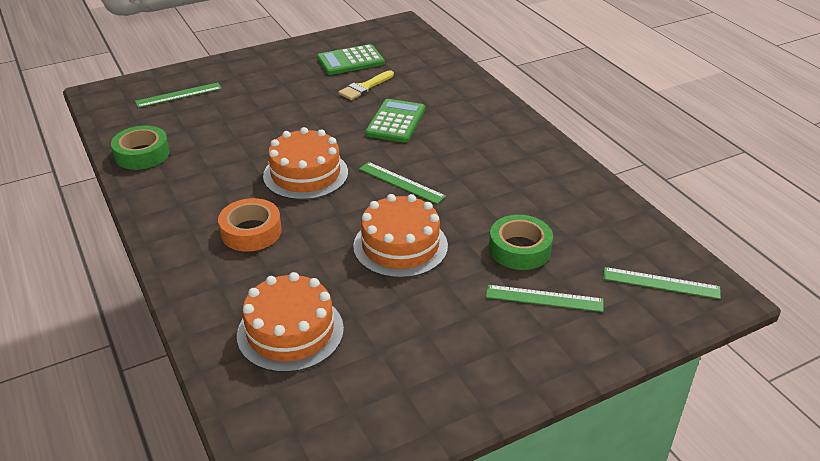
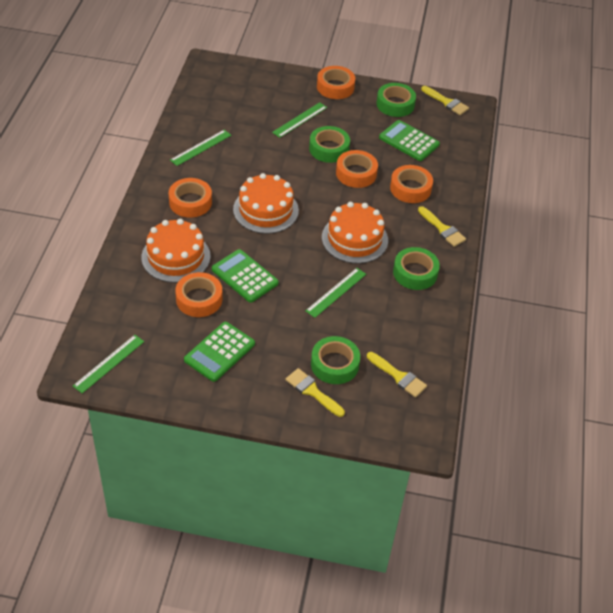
green calculator: 2 -> 3
green tape: 2 -> 4
orange tape: 1 -> 5
yellow brush: 1 -> 4

